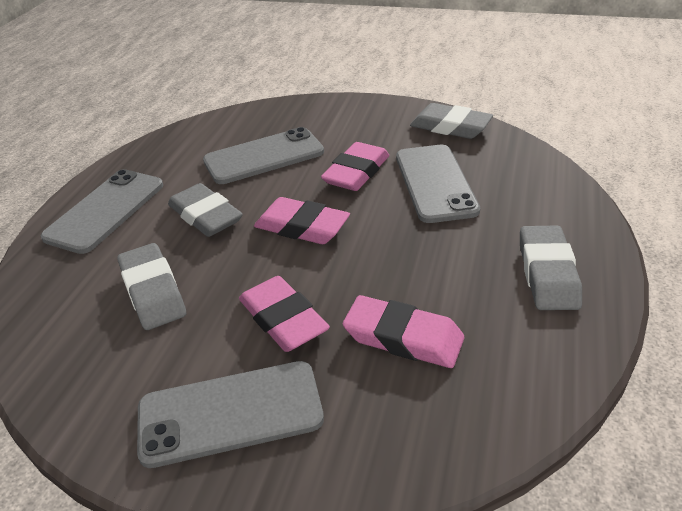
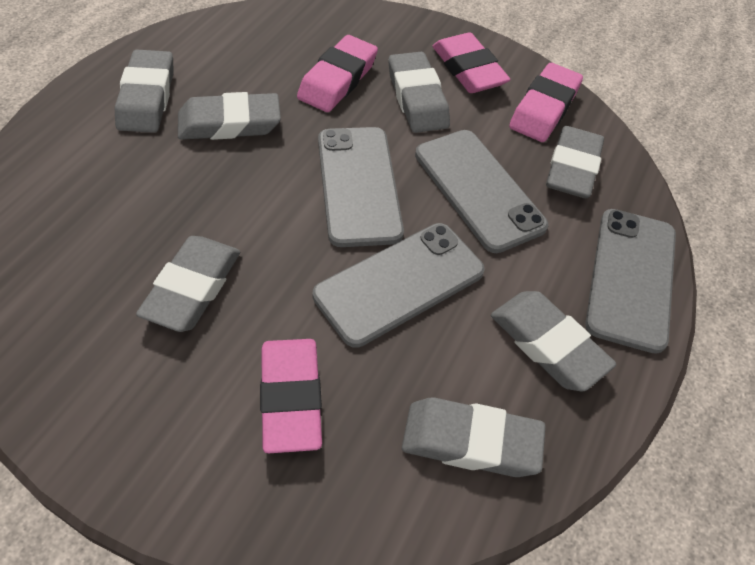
grey eraser: 4 -> 7

